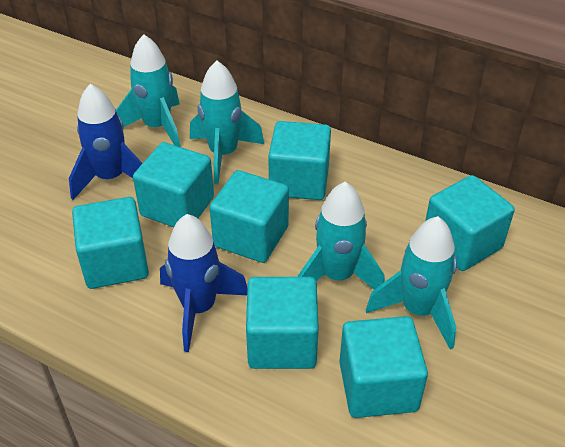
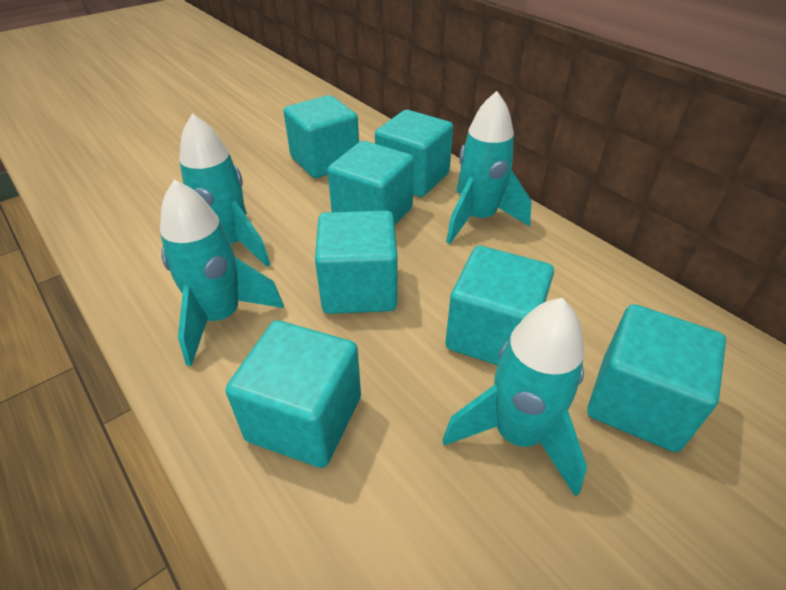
blue rocket: 2 -> 0

